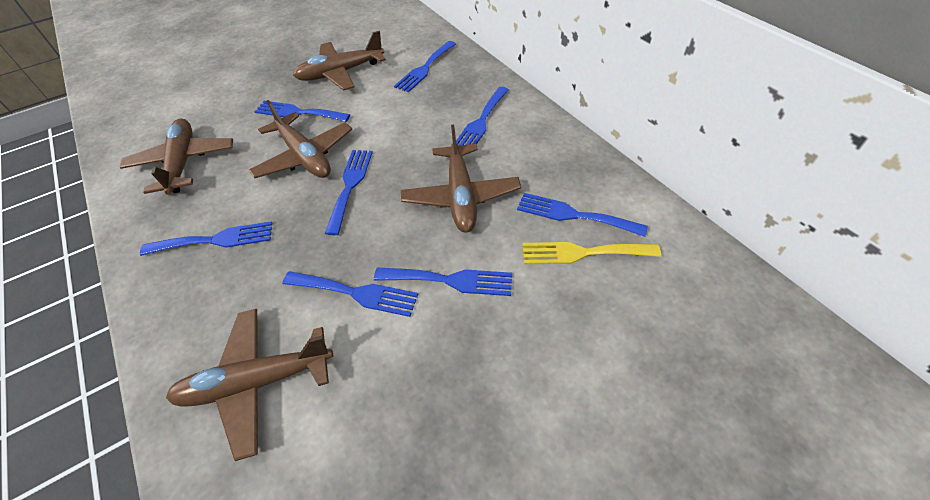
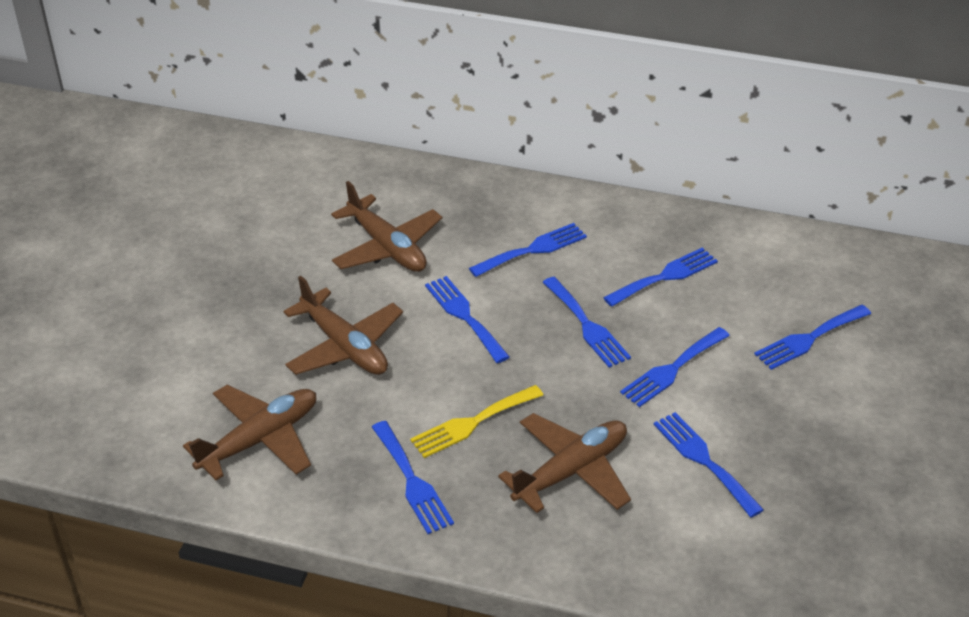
brown plane: 5 -> 4

